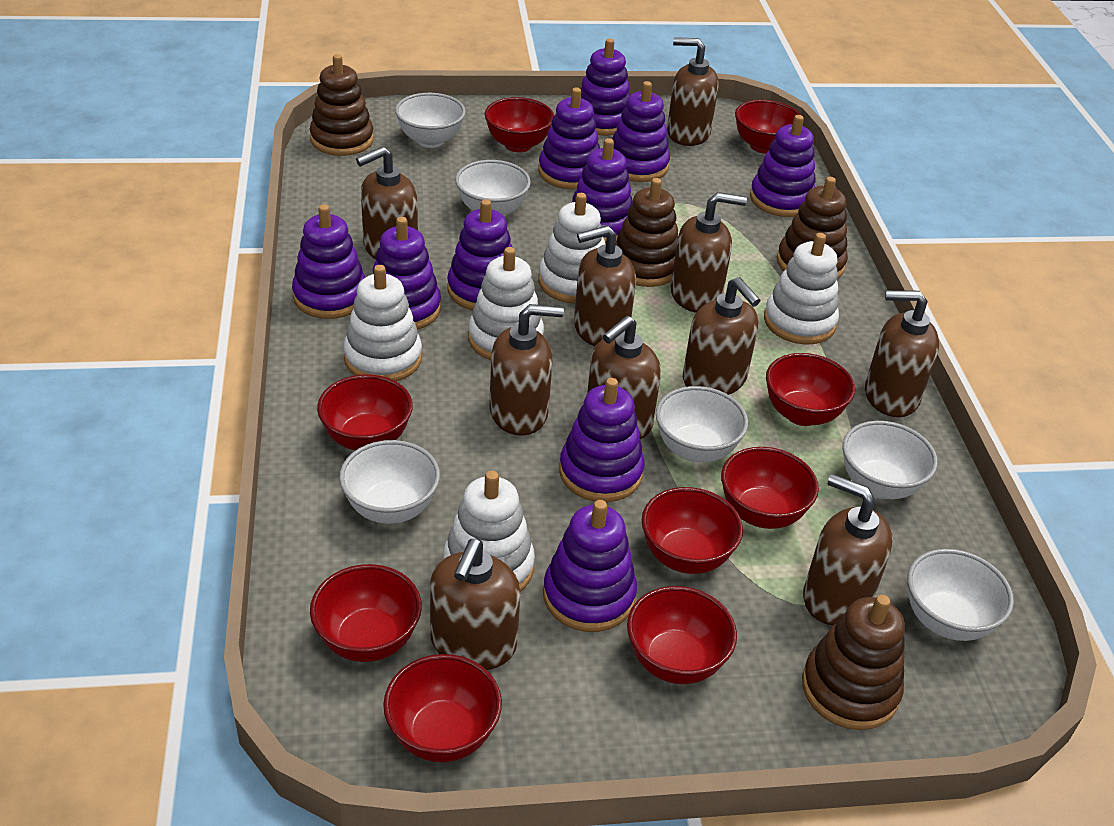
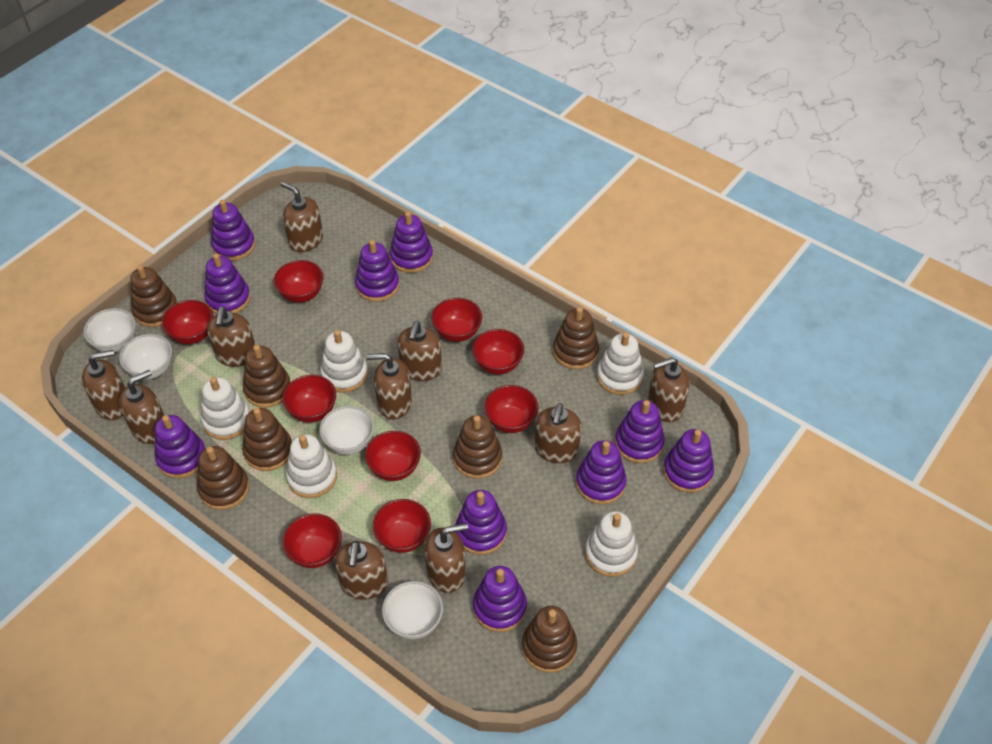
brown stacking toy: 4 -> 7
white bowl: 6 -> 4

